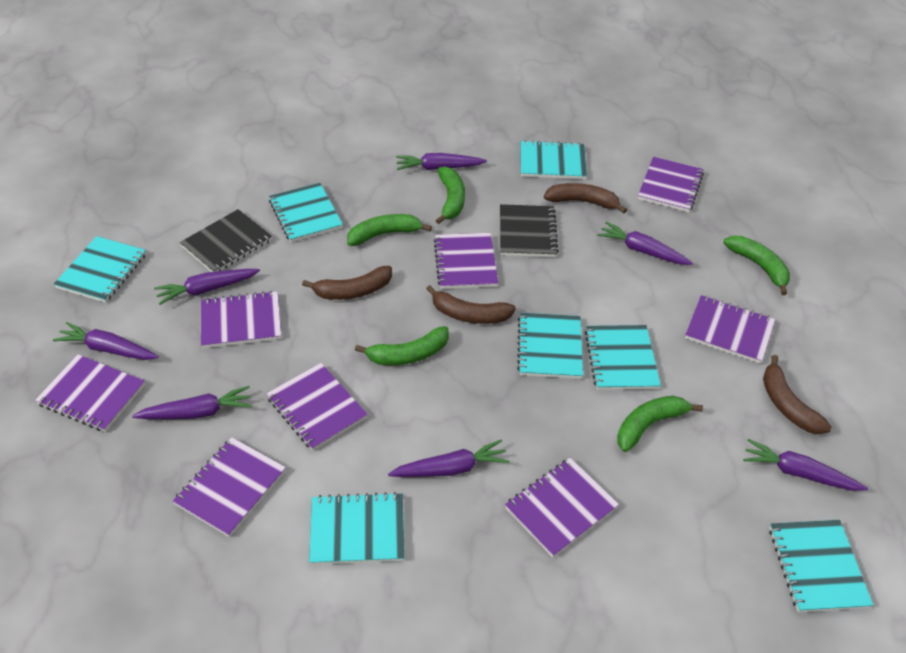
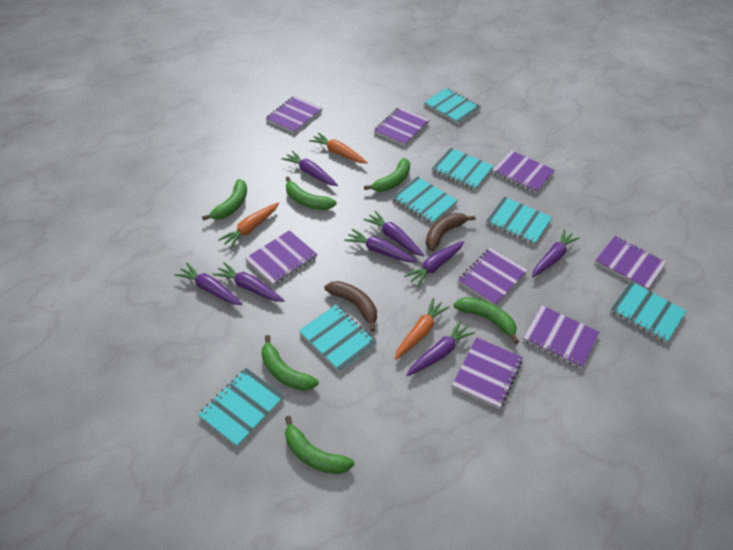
black notebook: 2 -> 0
brown banana: 4 -> 2
green banana: 5 -> 6
orange carrot: 0 -> 3
purple carrot: 7 -> 8

